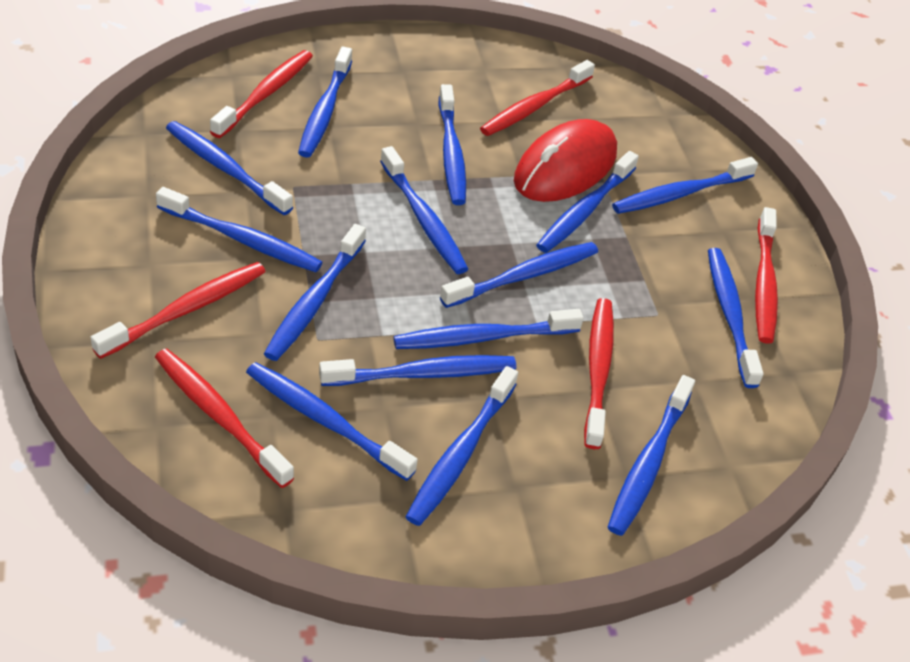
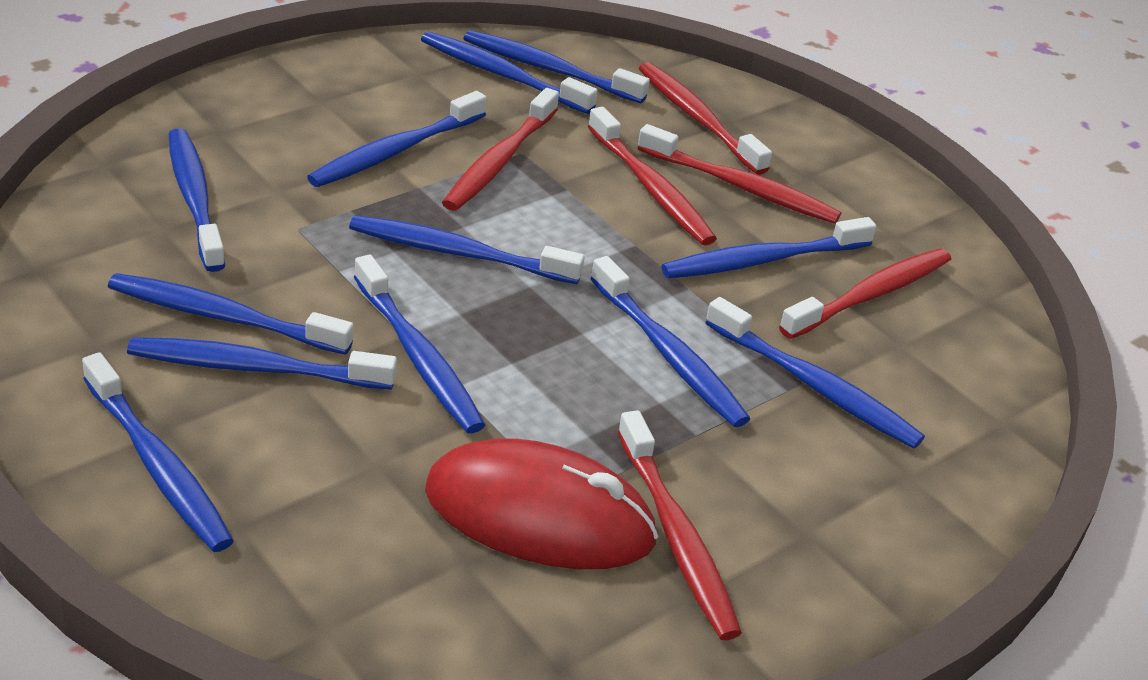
blue toothbrush: 15 -> 12

